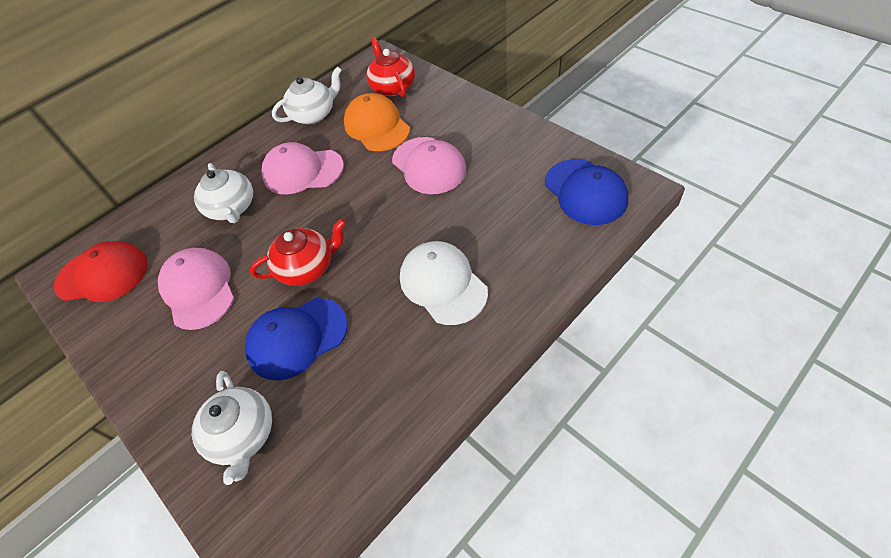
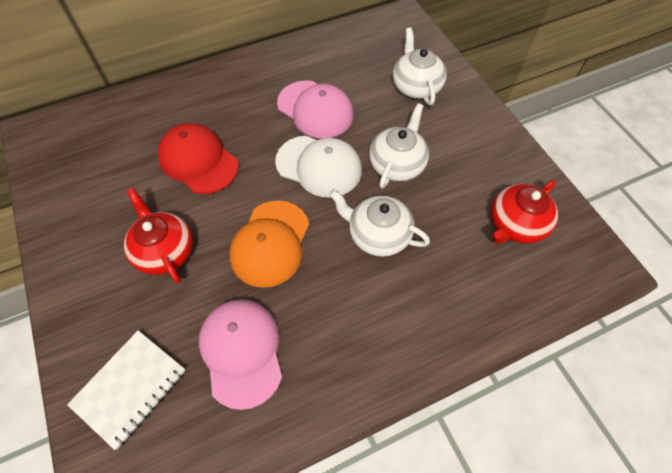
blue cap: 2 -> 0
pink cap: 3 -> 2
white notebook: 0 -> 1

